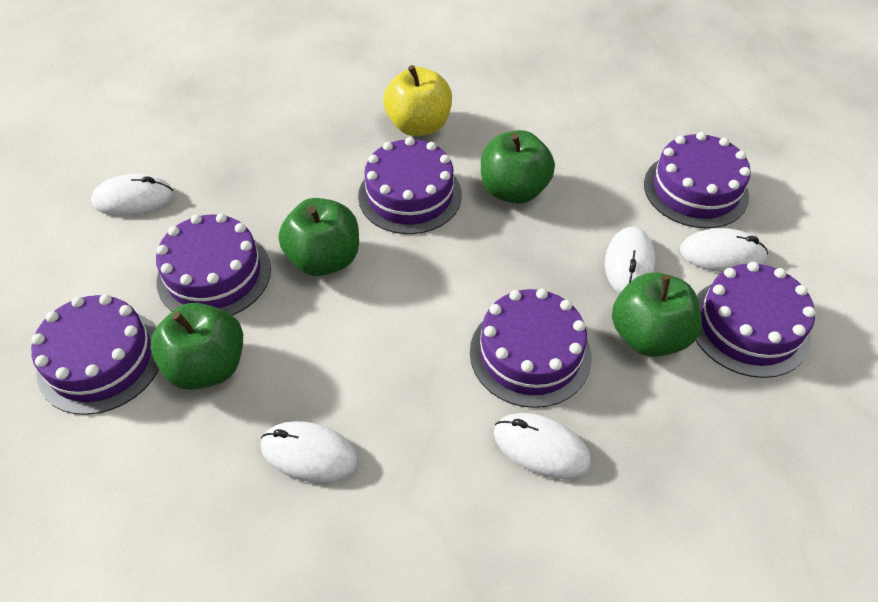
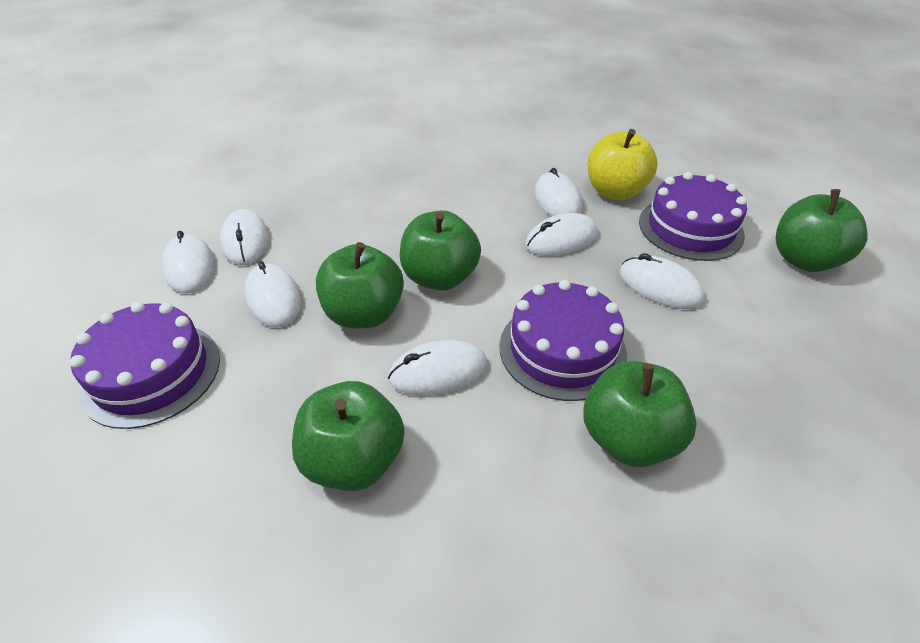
green apple: 4 -> 5
purple cake: 6 -> 3
white mouse: 5 -> 7

